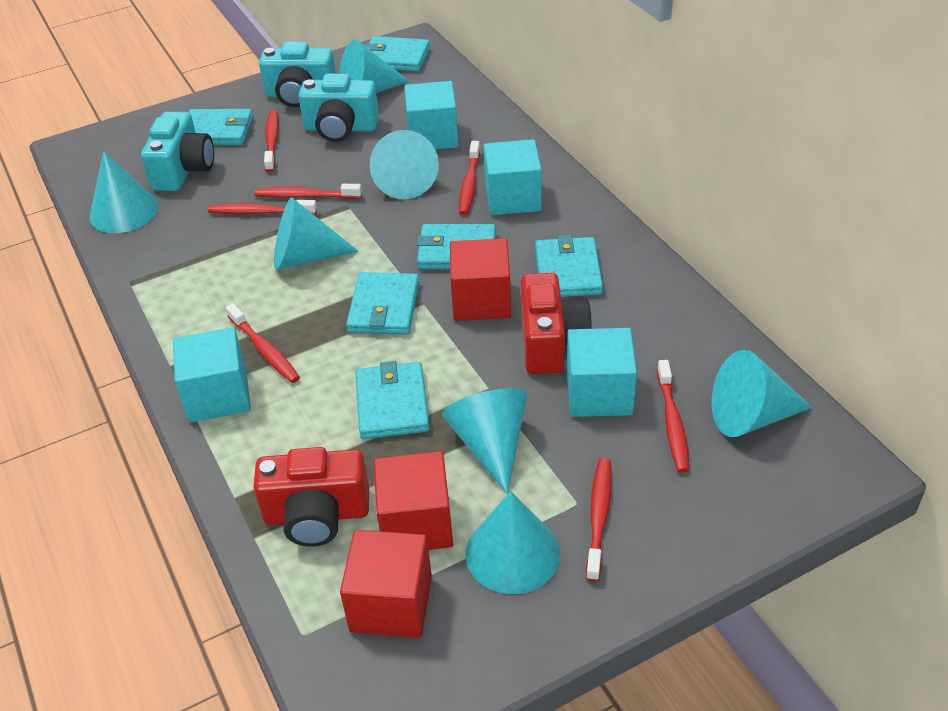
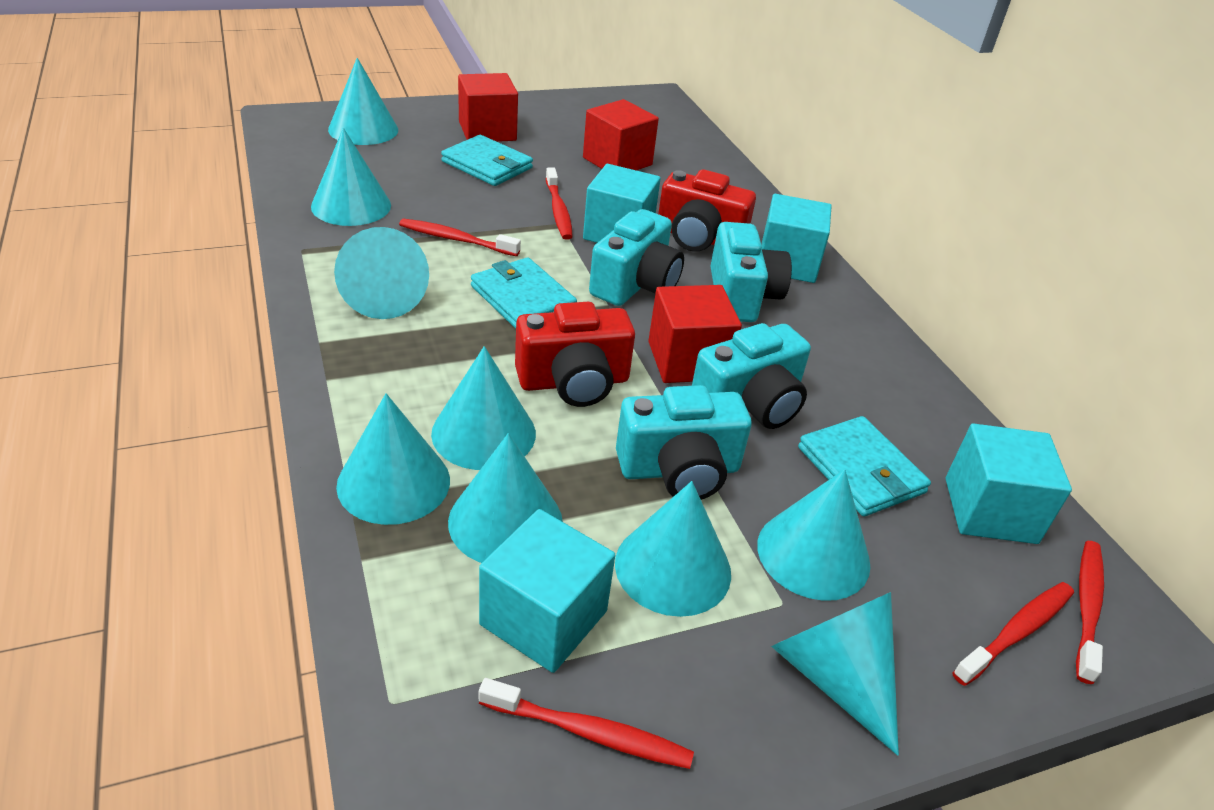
red toothbrush: 7 -> 5
turquoise camera: 3 -> 4
turquoise cone: 7 -> 9
turquoise wallet: 6 -> 3

